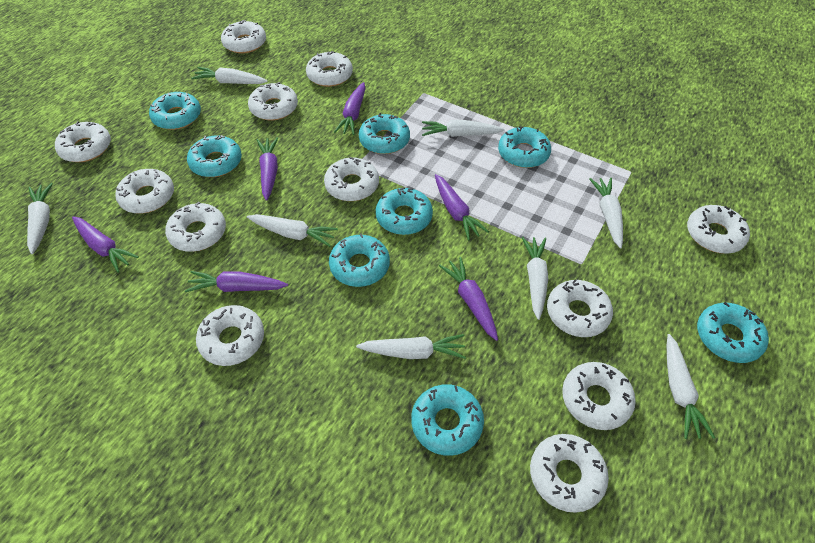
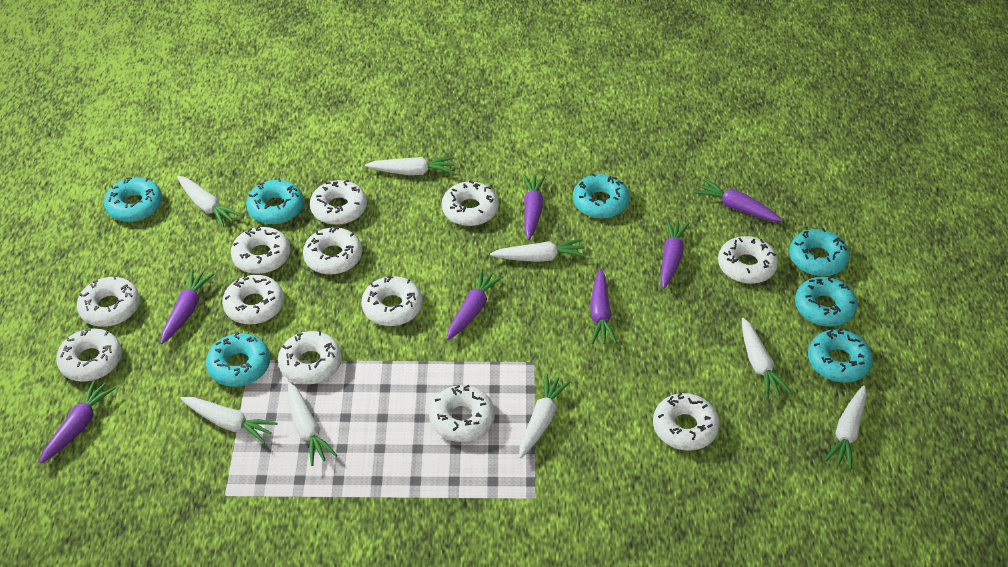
purple carrot: 6 -> 7
turquoise donut: 8 -> 7

